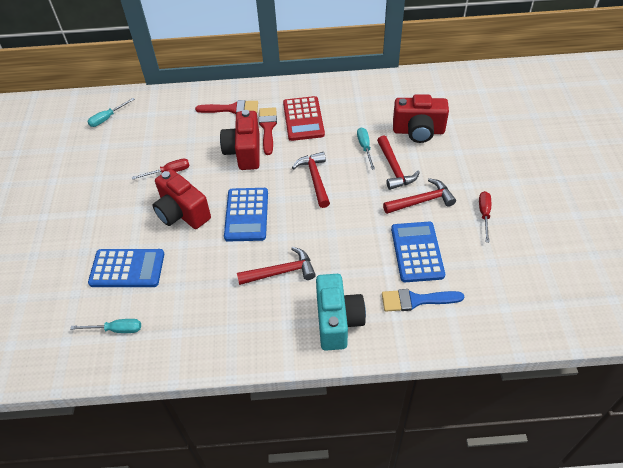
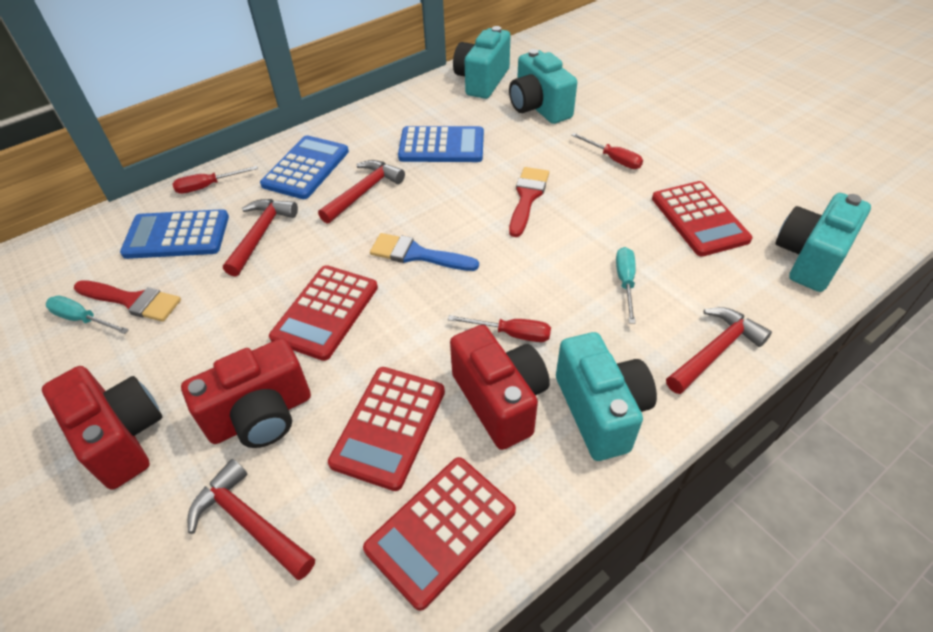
red calculator: 1 -> 4
red screwdriver: 2 -> 3
turquoise camera: 1 -> 4
turquoise screwdriver: 3 -> 2

